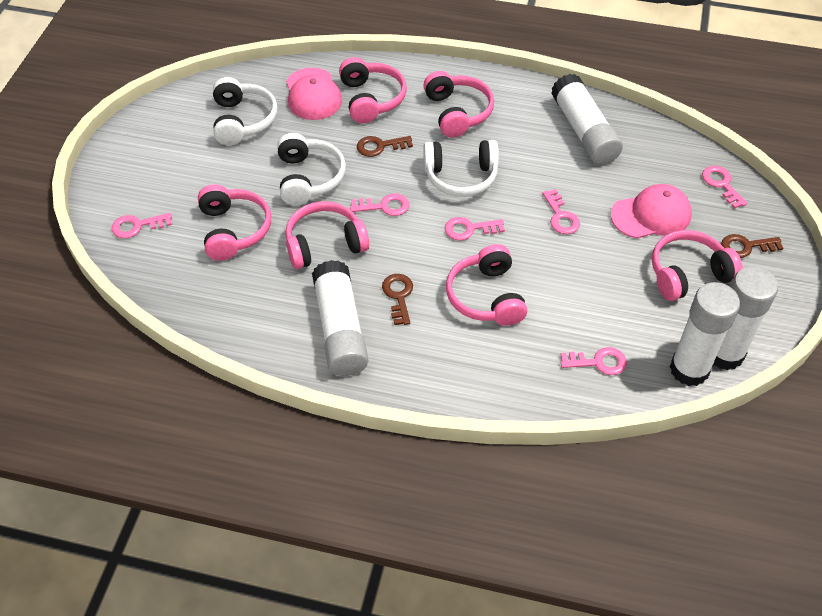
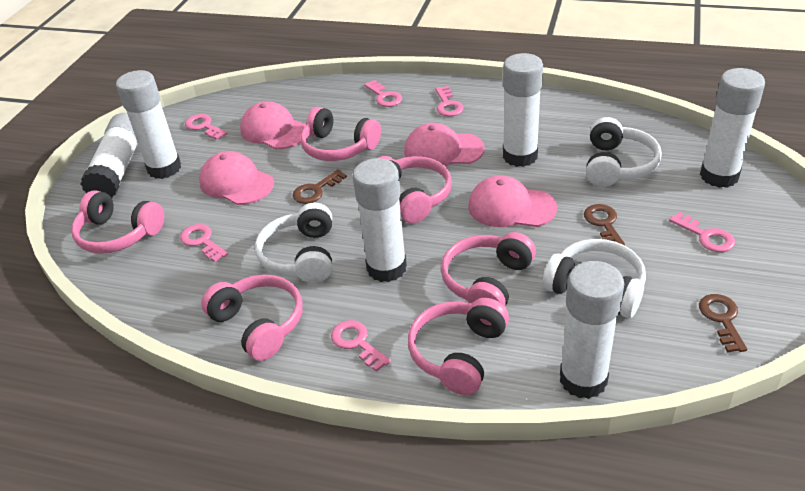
pink cap: 2 -> 4
white glue stick: 4 -> 6

